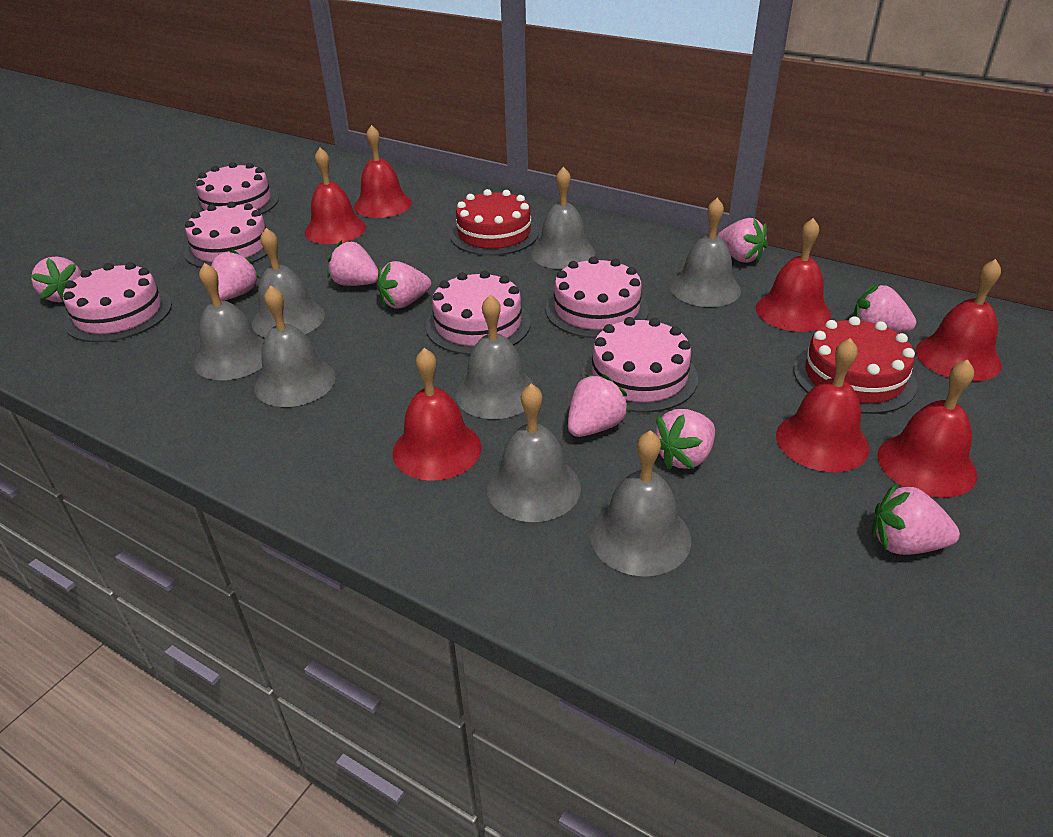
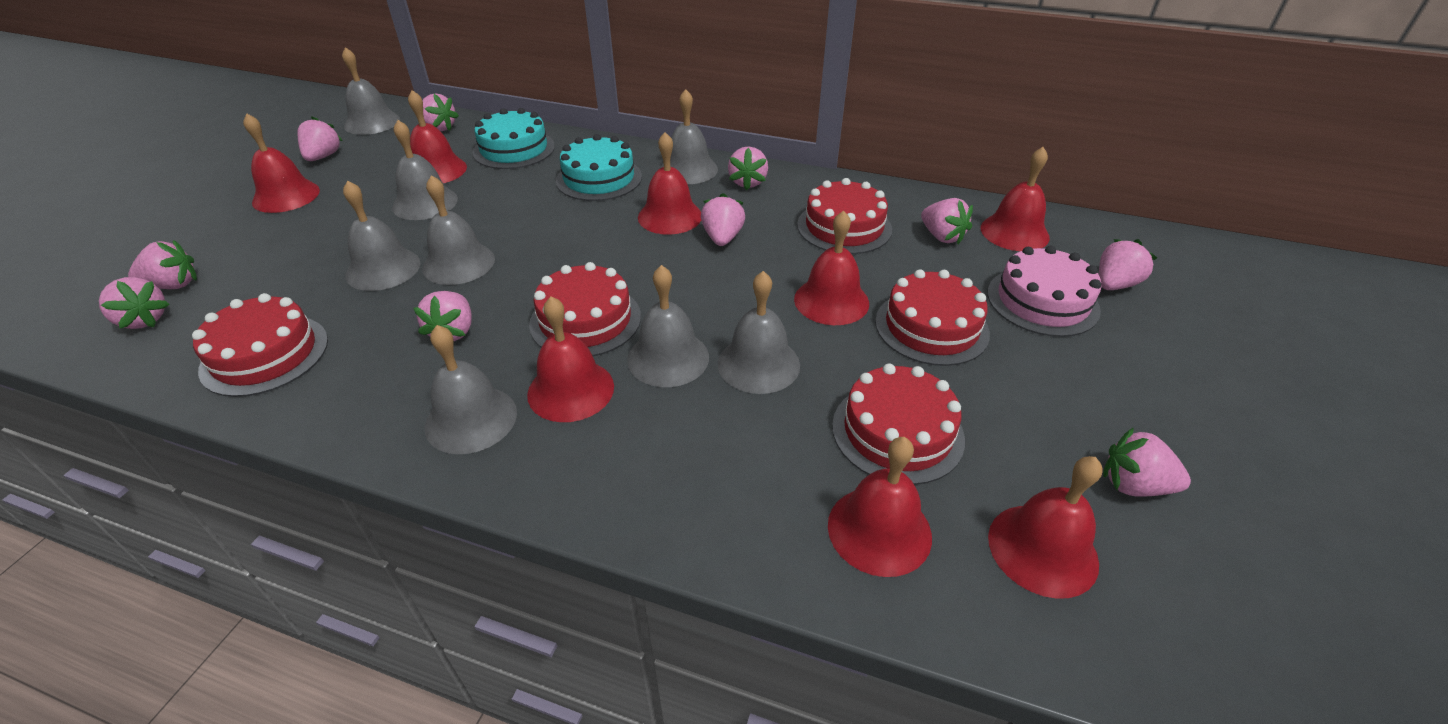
pink cake: 6 -> 1
pink strawberry: 9 -> 10
red bell: 7 -> 8
red cake: 2 -> 5
turquoise cake: 0 -> 2

